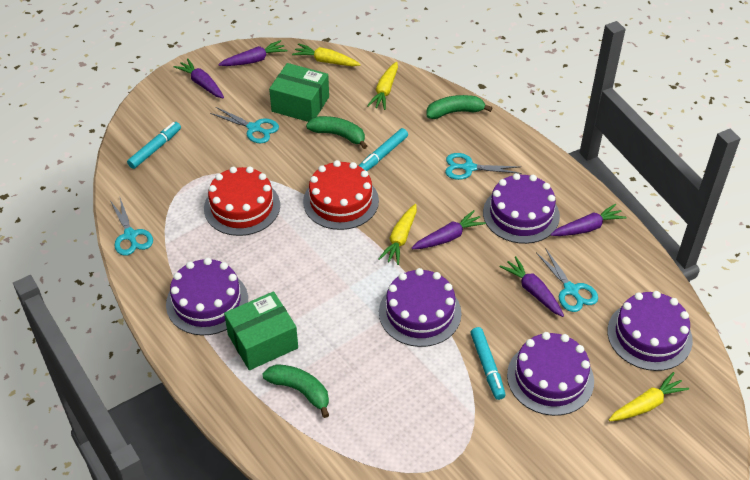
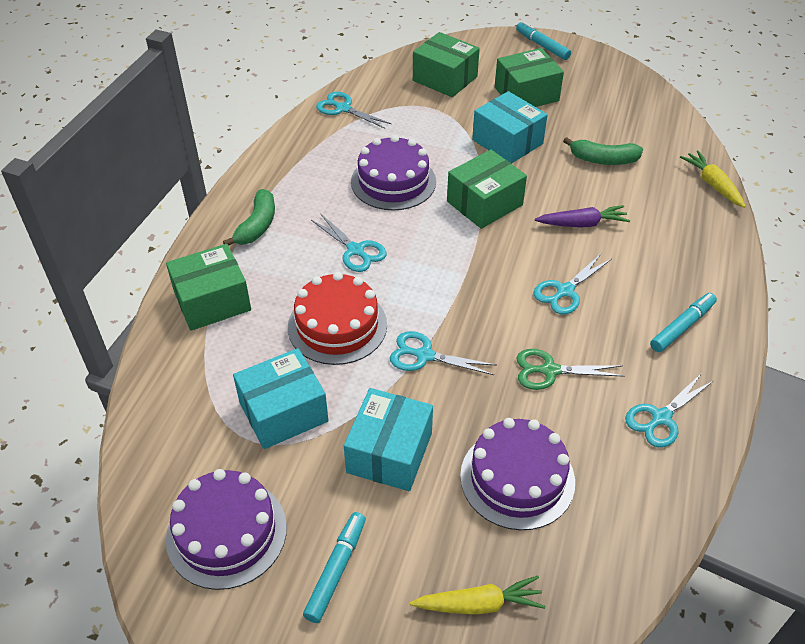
green banana: 3 -> 2
green box: 2 -> 4
green scissors: 0 -> 1
purple cake: 5 -> 3
purple carrot: 5 -> 1
red cake: 2 -> 1
turquoise box: 0 -> 3
turquoise scissors: 4 -> 5
yellow carrot: 4 -> 2

